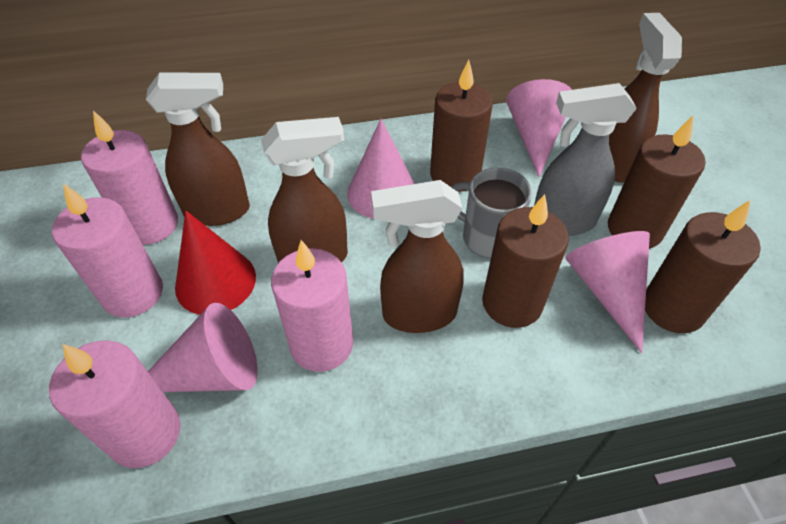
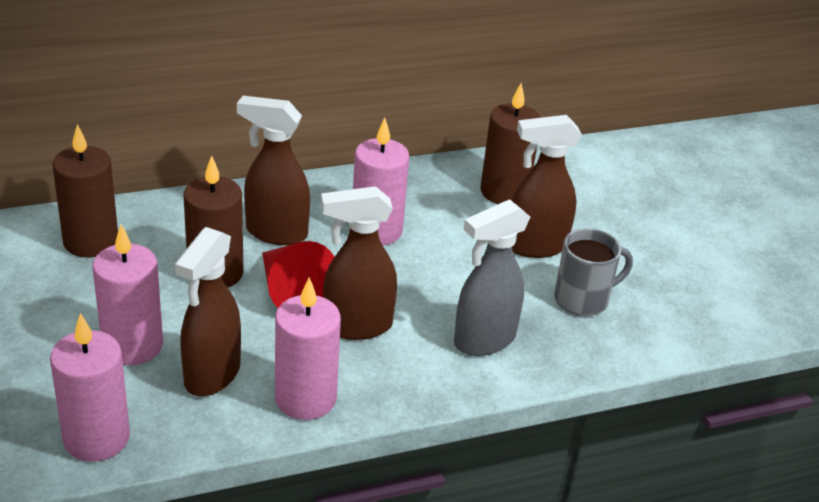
brown candle: 4 -> 3
pink cone: 4 -> 0

